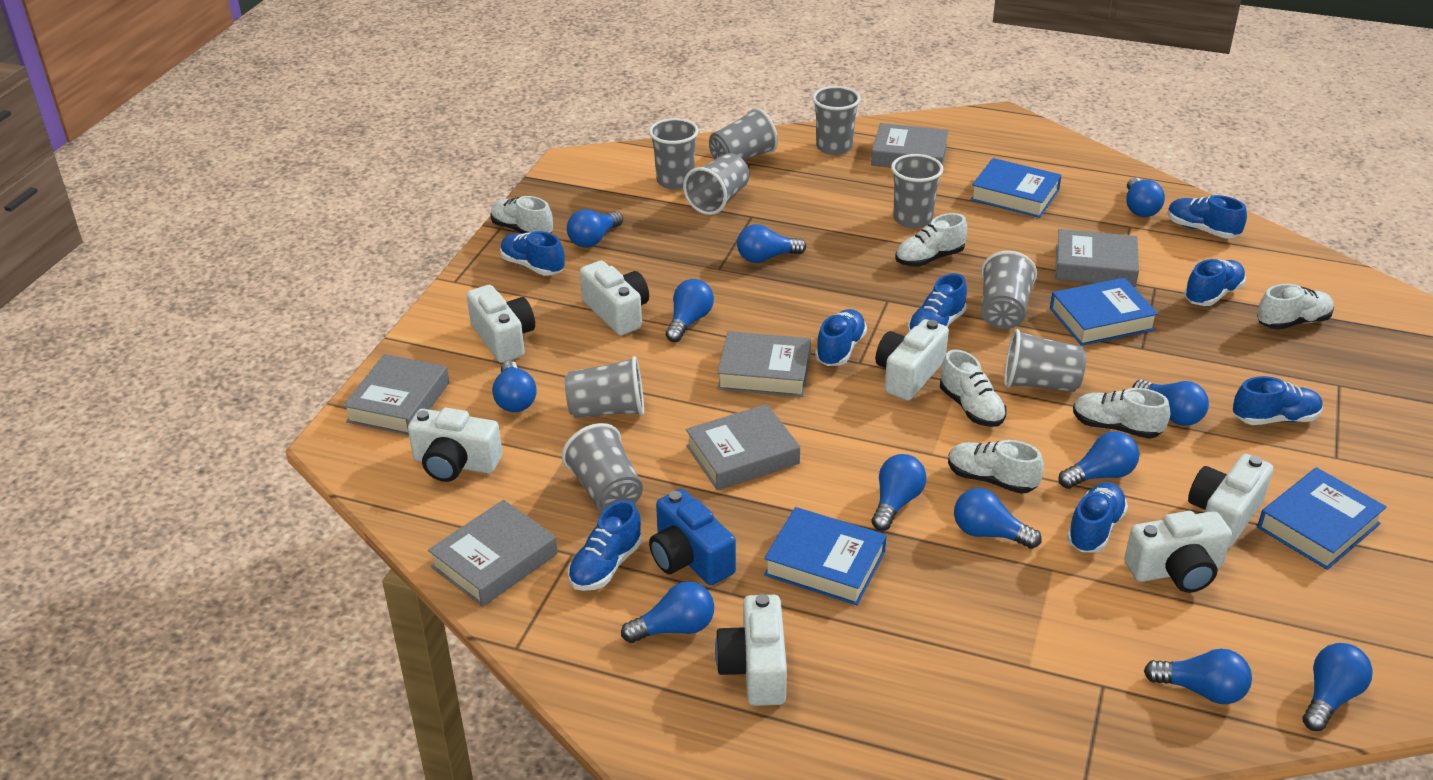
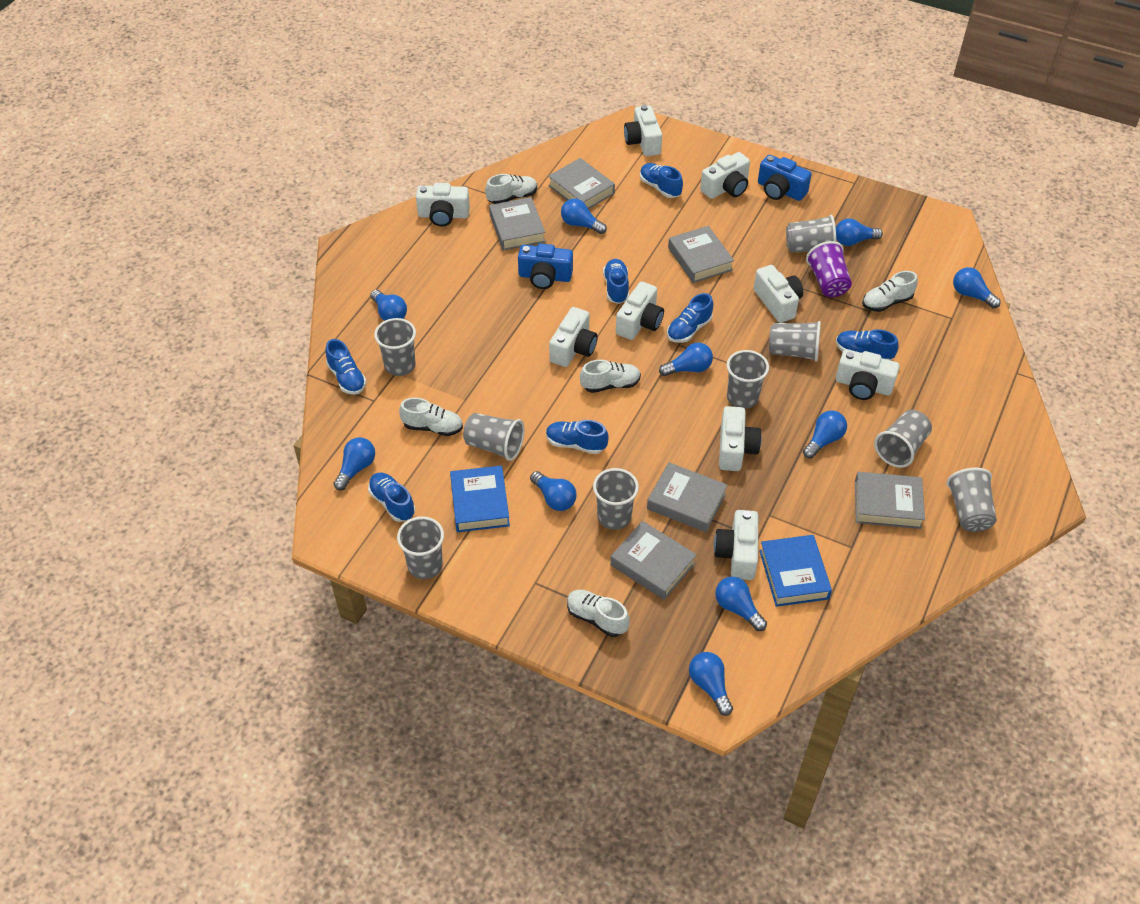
blue book: 4 -> 2
blue camera: 1 -> 2
blue light bulb: 12 -> 10
blue shoe: 8 -> 7
purple cup: 0 -> 1
white camera: 7 -> 9
white shoe: 6 -> 5

